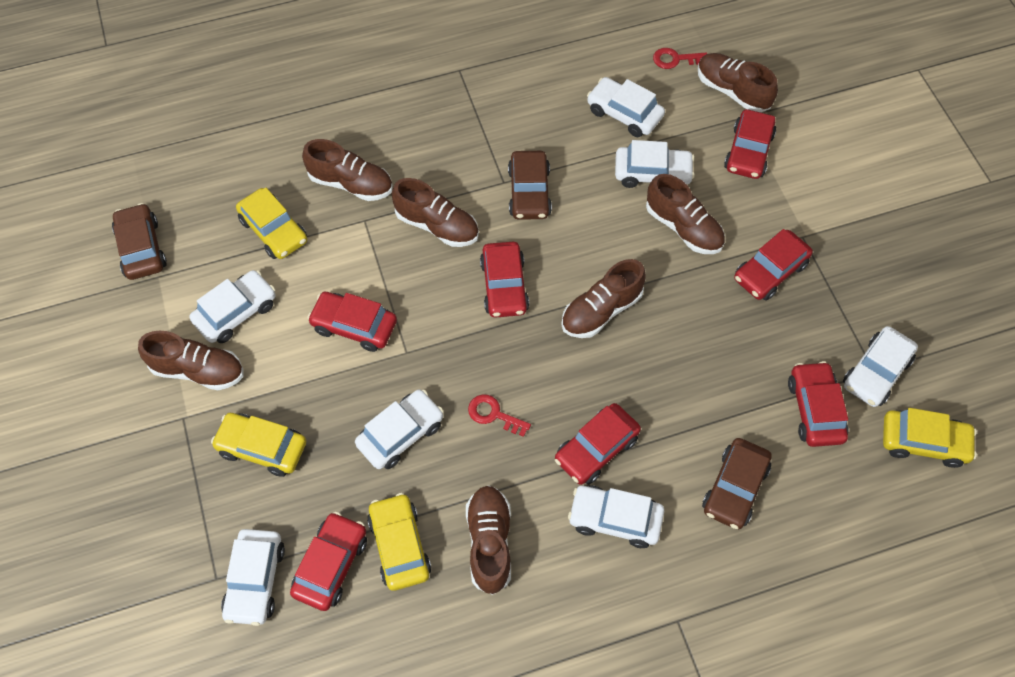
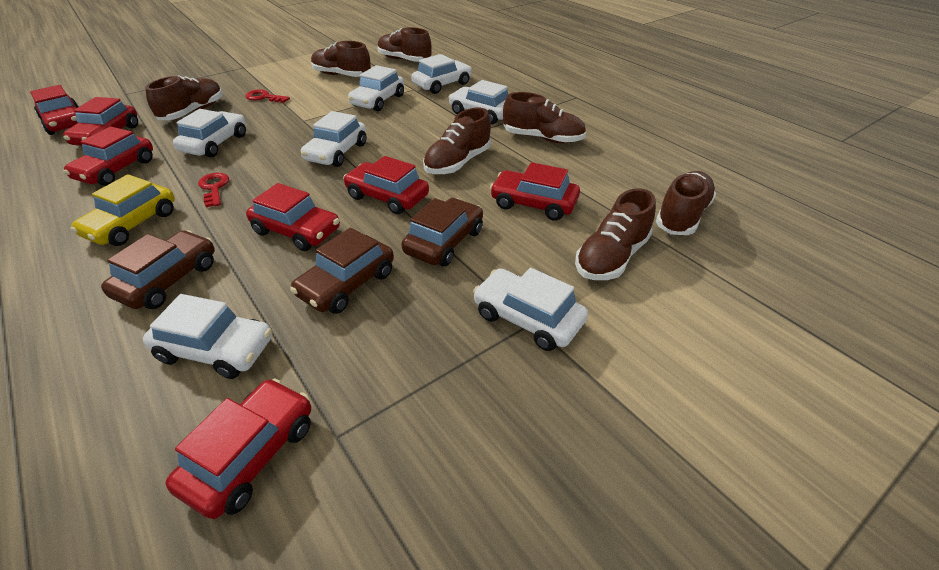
yellow car: 4 -> 1

